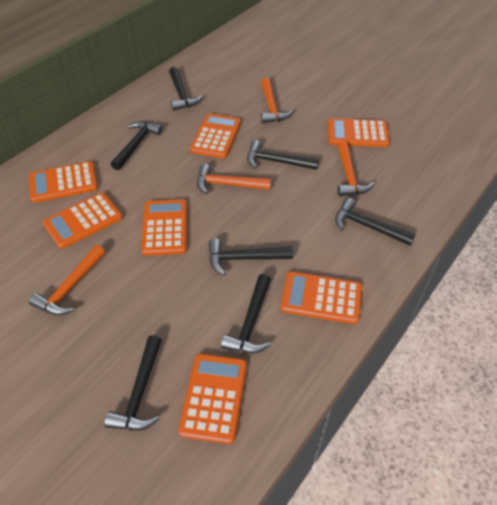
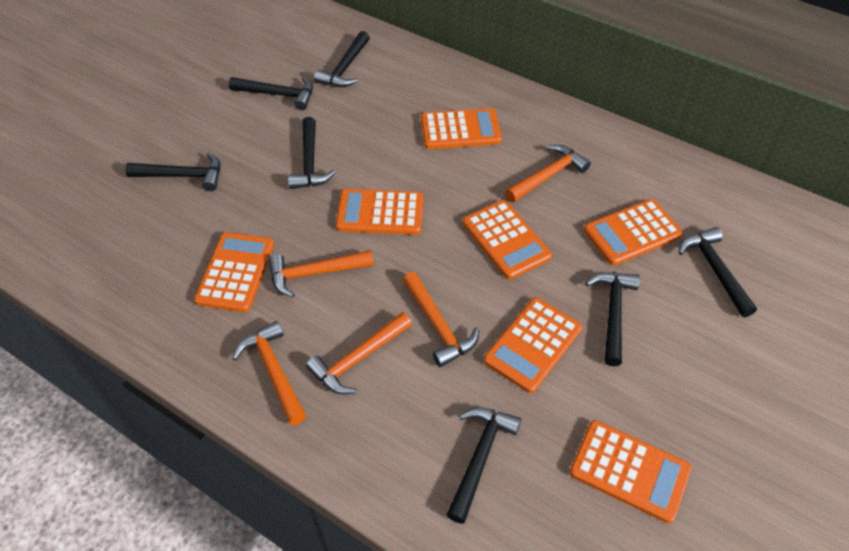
orange hammer: 4 -> 5

